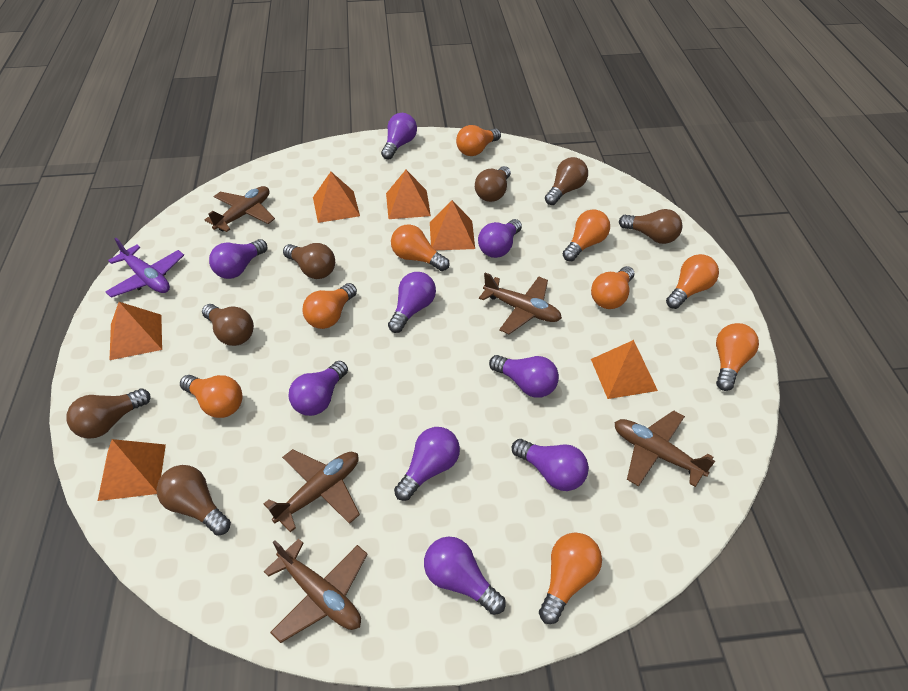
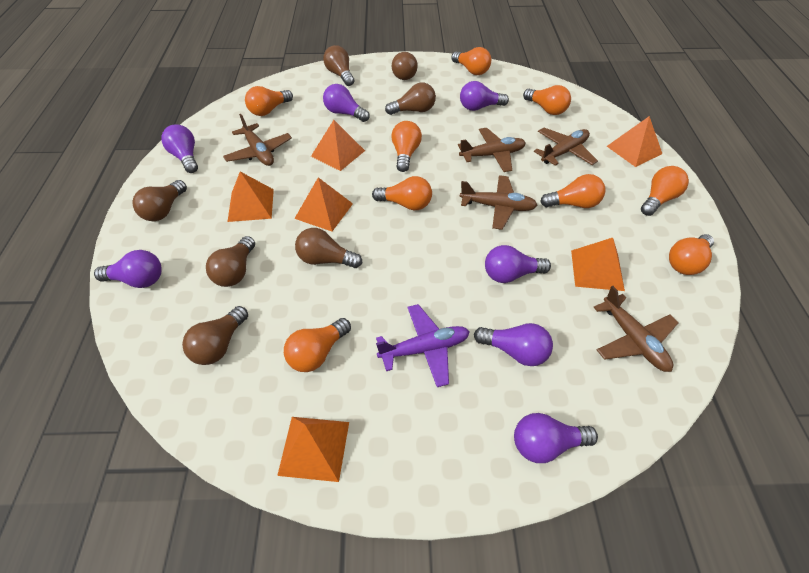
purple light bulb: 9 -> 7

